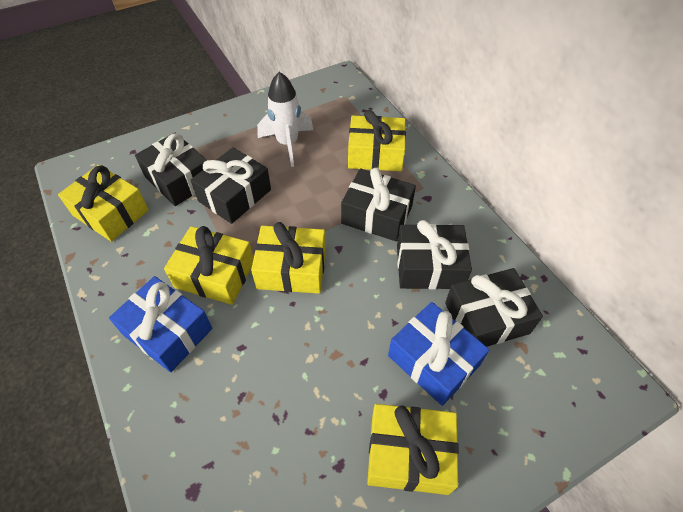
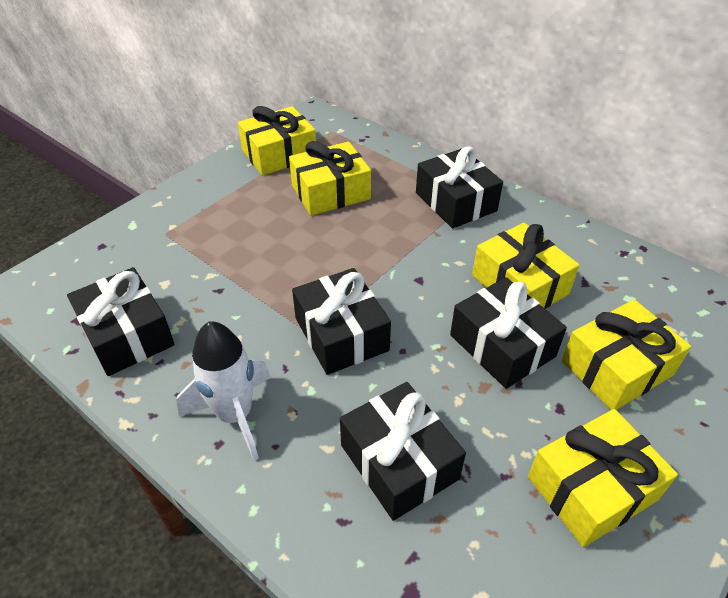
blue gift: 2 -> 0

